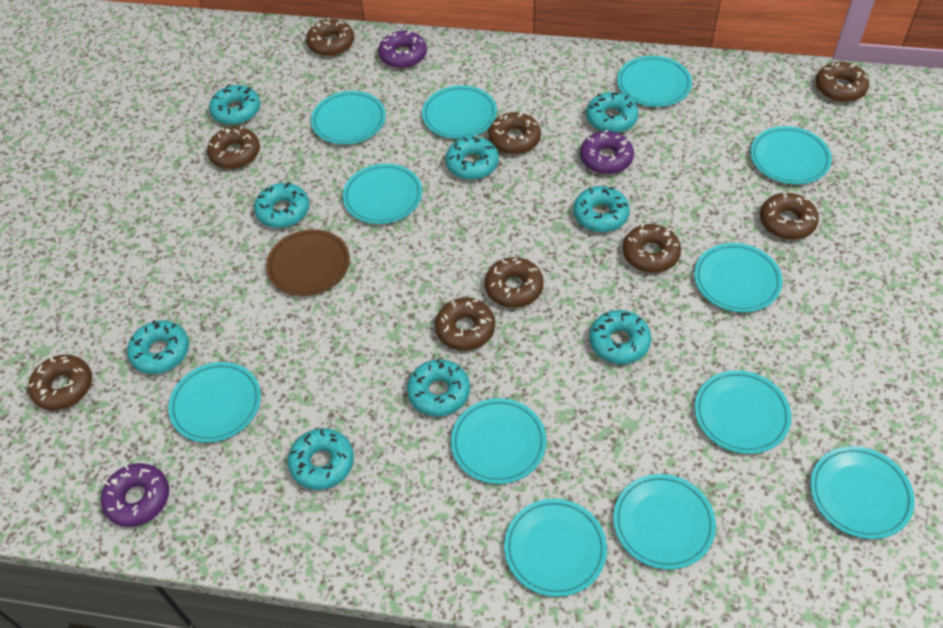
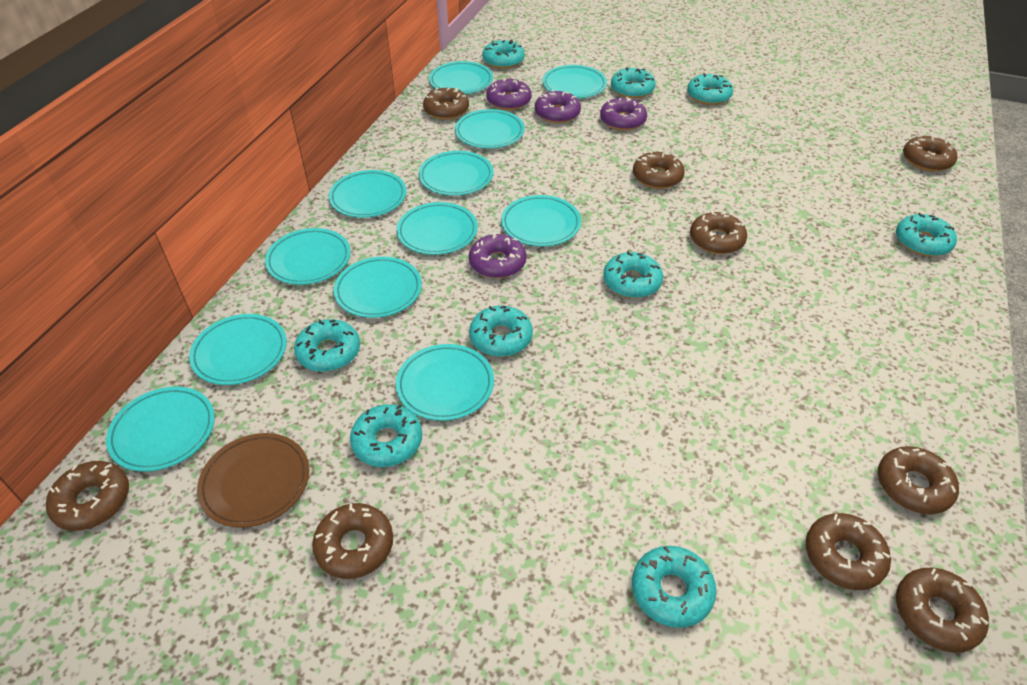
purple donut: 3 -> 4

